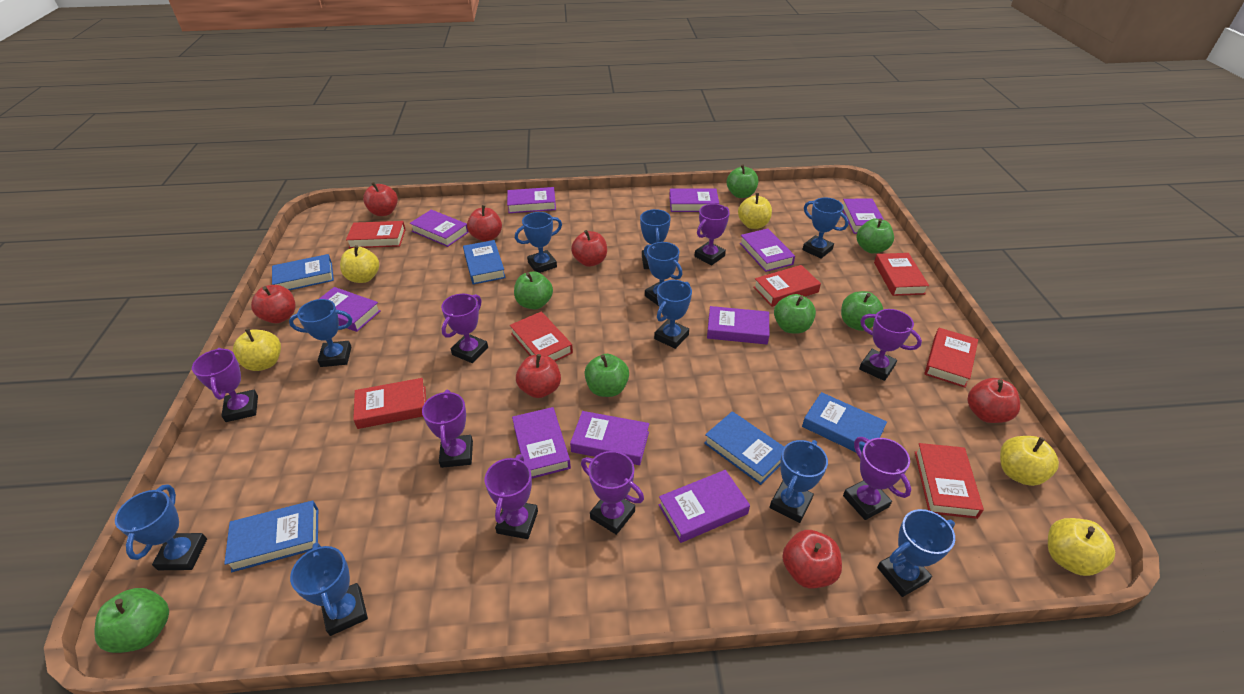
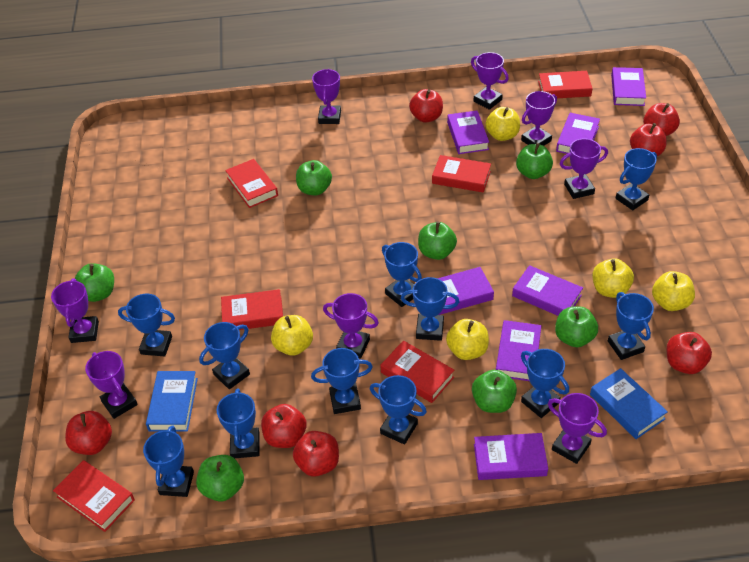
blue book: 5 -> 2
blue trophy: 10 -> 11
purple book: 10 -> 7
red book: 7 -> 6

